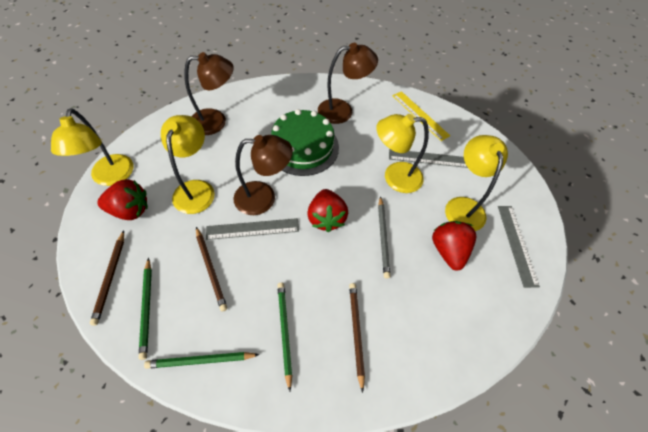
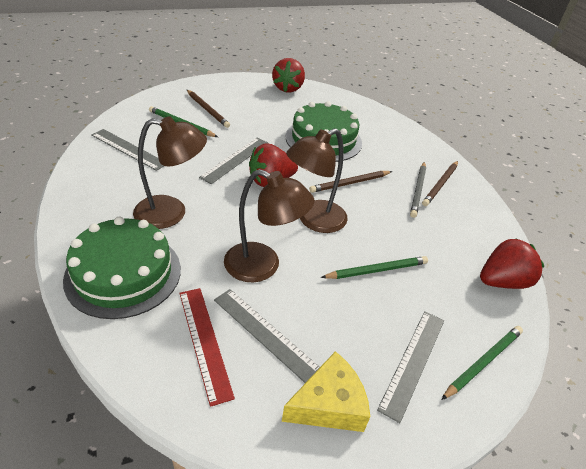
green cake: 1 -> 2
grey ruler: 3 -> 4
red ruler: 0 -> 1
yellow cheese: 0 -> 1
yellow lamp: 4 -> 0
yellow ruler: 1 -> 0

